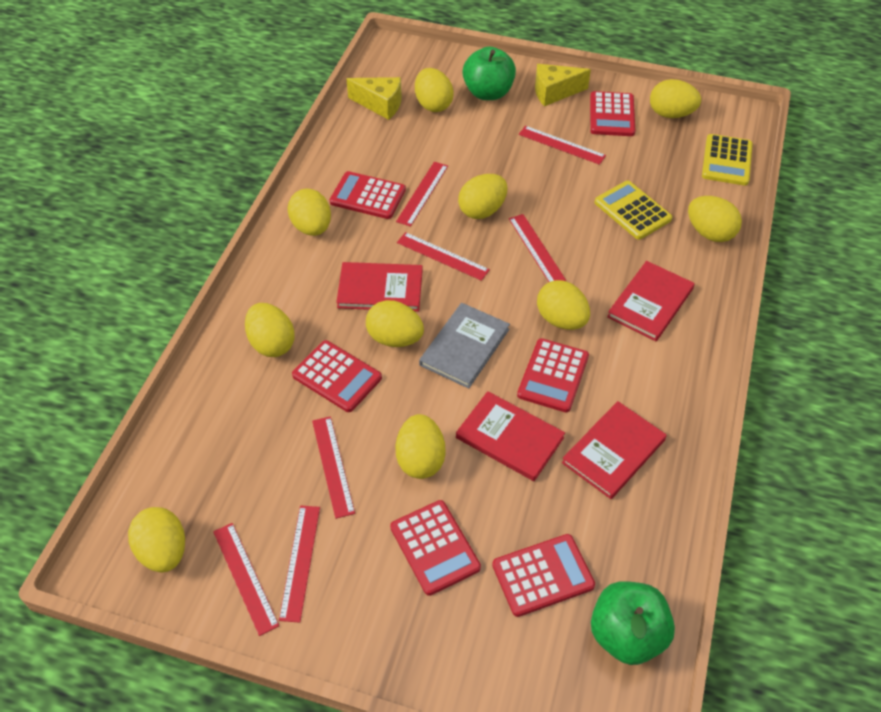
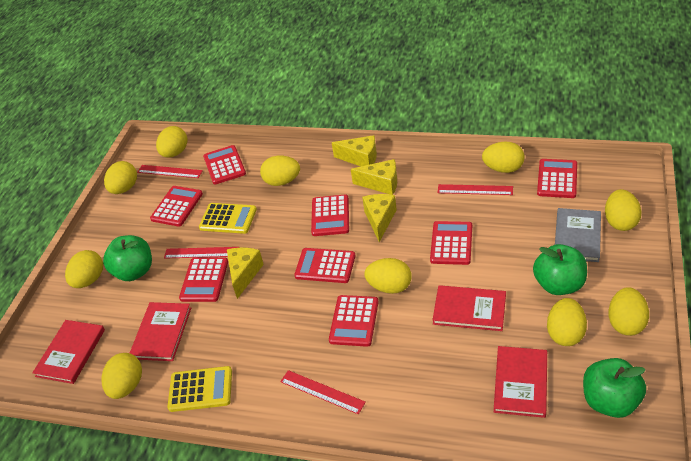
green apple: 2 -> 3
red calculator: 6 -> 8
red ruler: 7 -> 4
yellow cheese: 2 -> 4

